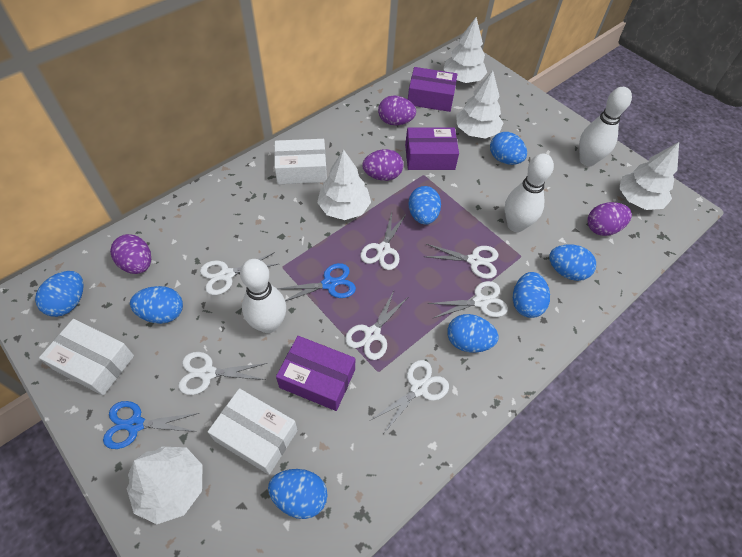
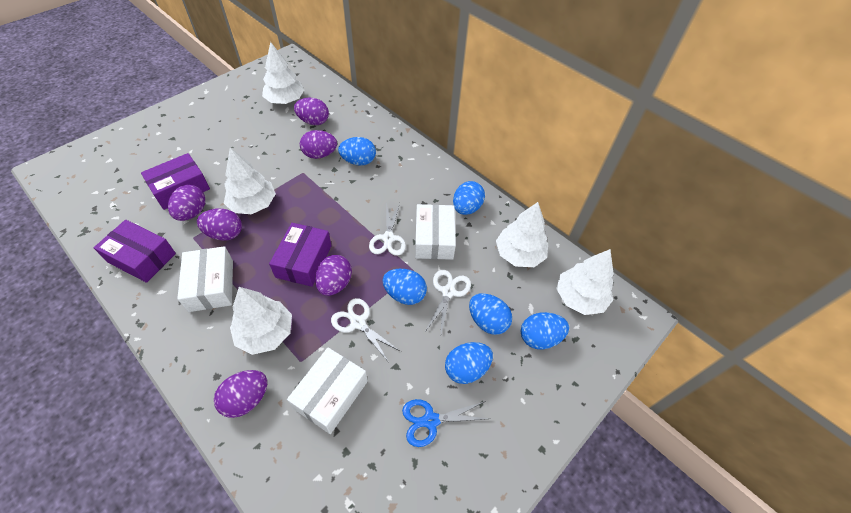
blue egg: 8 -> 6
blue scissors: 2 -> 1
purple egg: 4 -> 6
white bowling pin: 3 -> 0
white scissors: 7 -> 3

